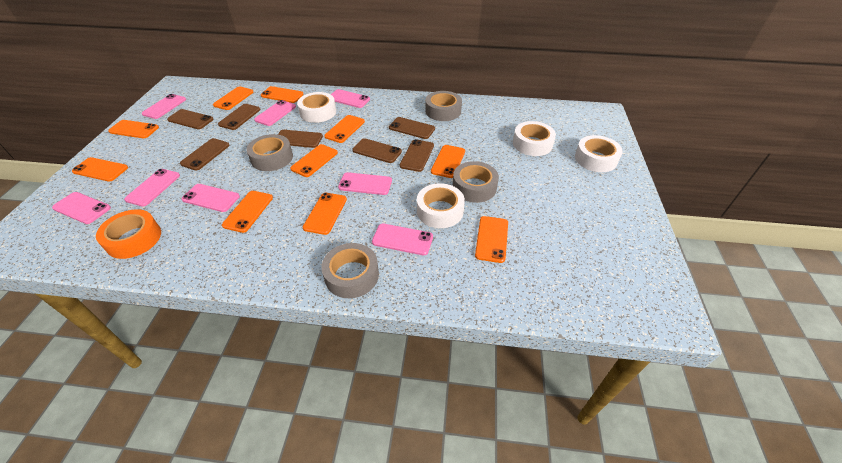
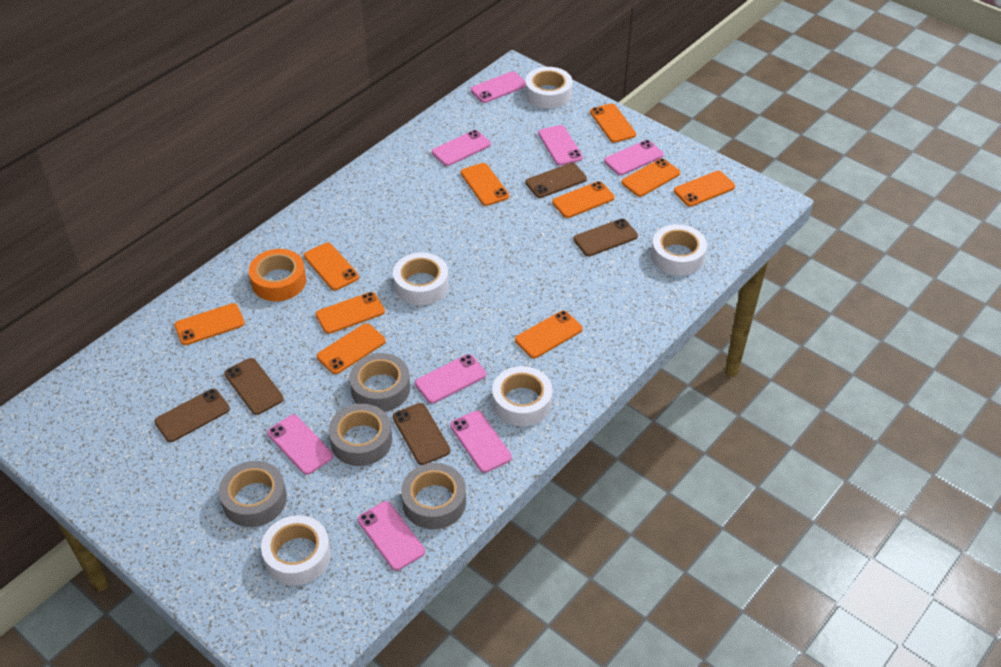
brown phone: 7 -> 5
white tape: 4 -> 5

